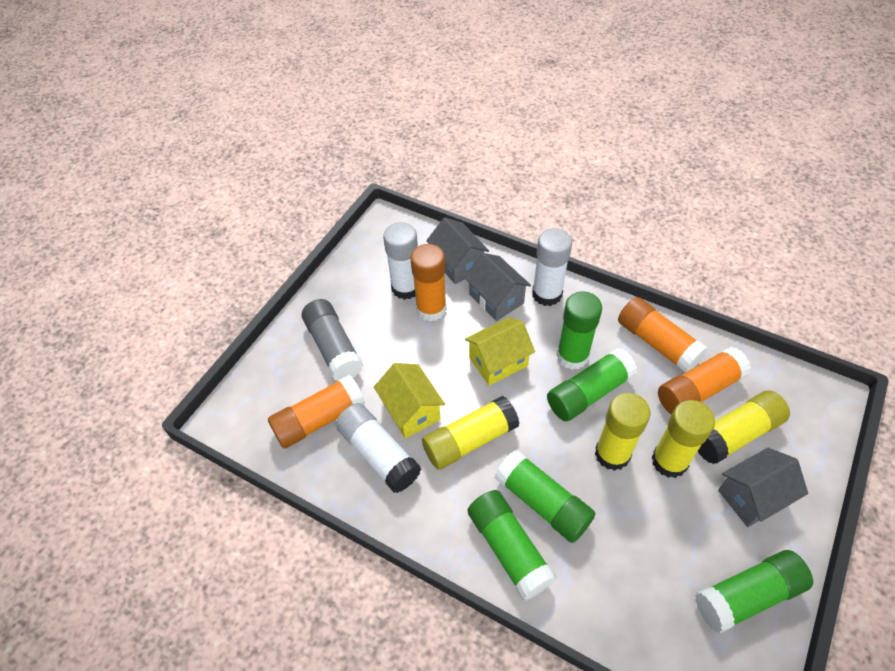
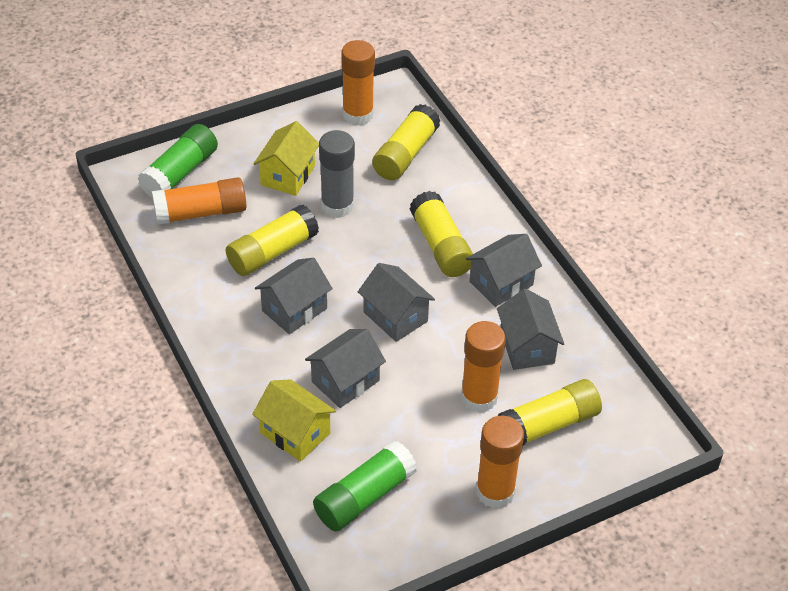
green glue stick: 5 -> 2
grey house: 3 -> 5
white glue stick: 3 -> 0

